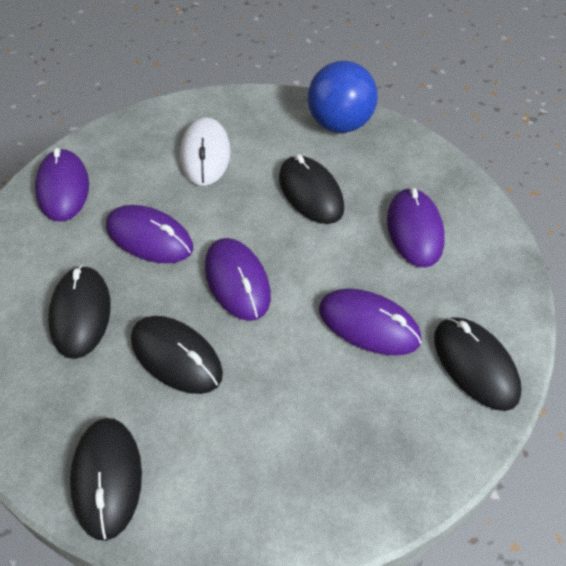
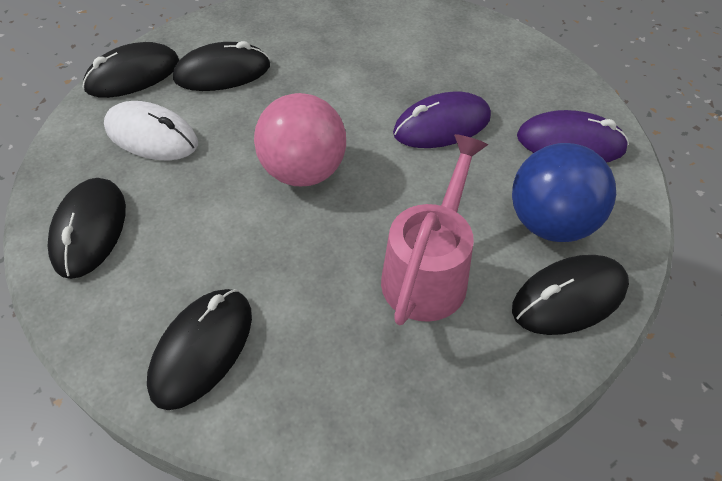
pink ball: 0 -> 1
pink watering can: 0 -> 1
purple mouse: 5 -> 2

